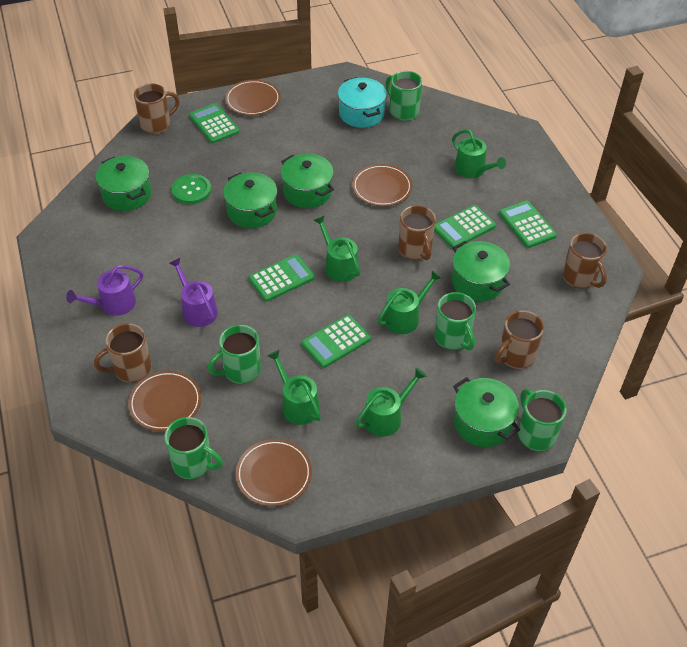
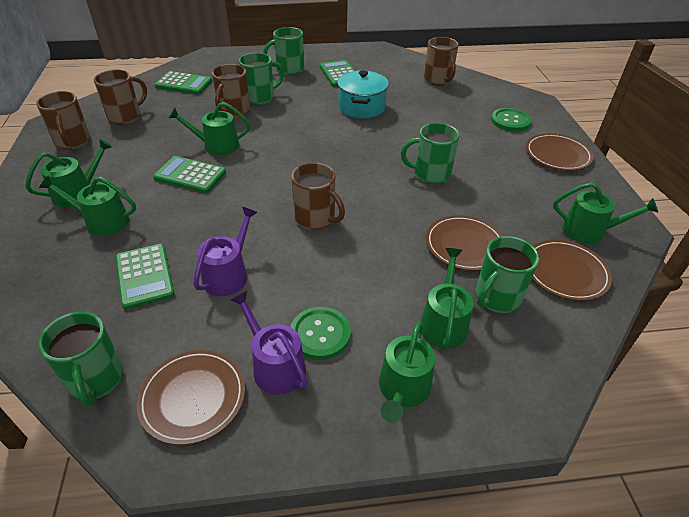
green button: 1 -> 2
green calculator: 5 -> 4
green pot: 5 -> 0
green watering can: 5 -> 6

